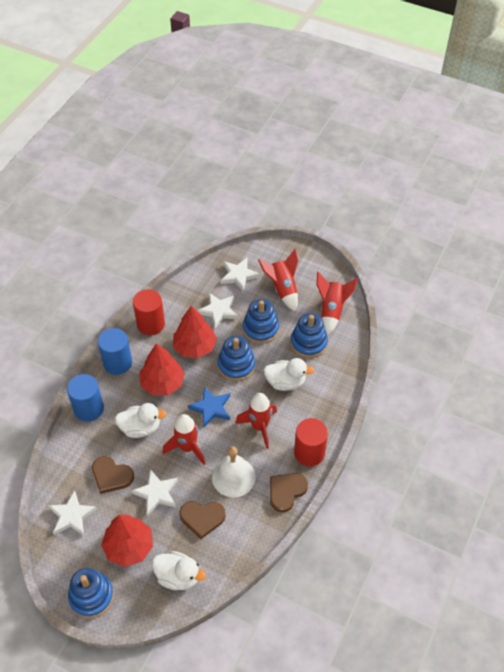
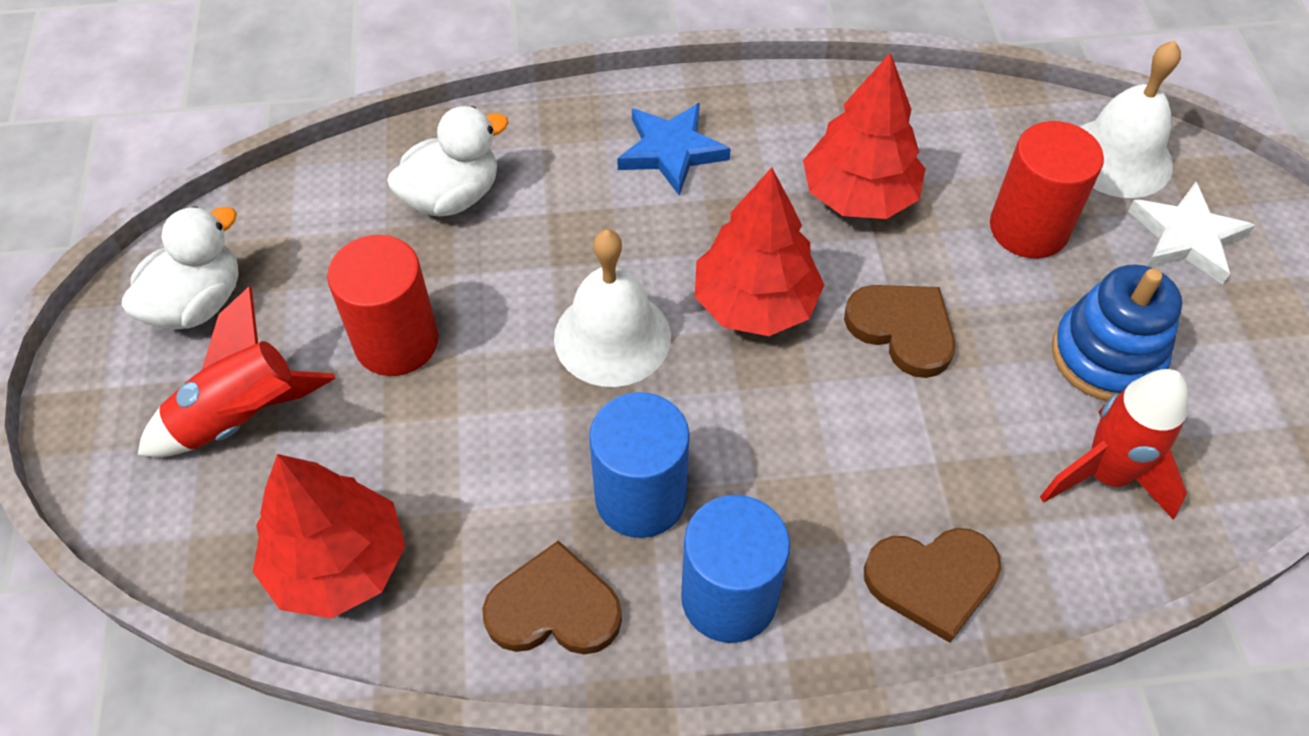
blue stacking toy: 4 -> 1
red rocket: 4 -> 2
white bell: 1 -> 2
white duck: 3 -> 2
white star: 4 -> 1

